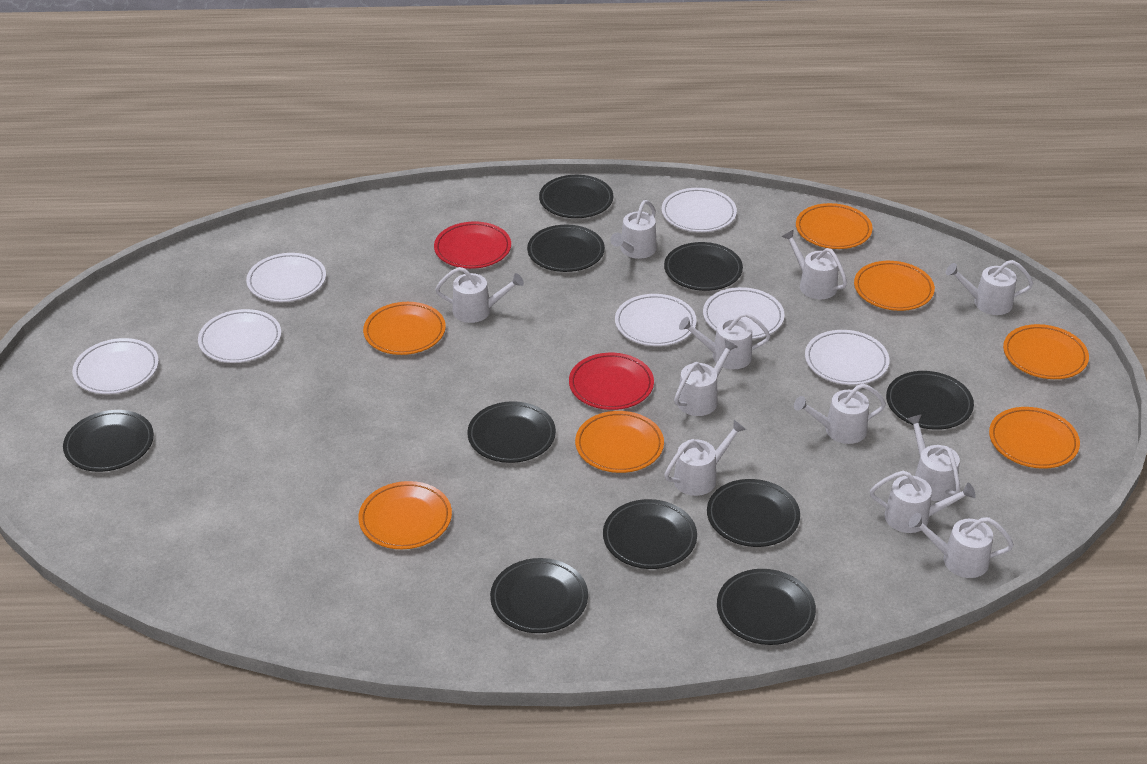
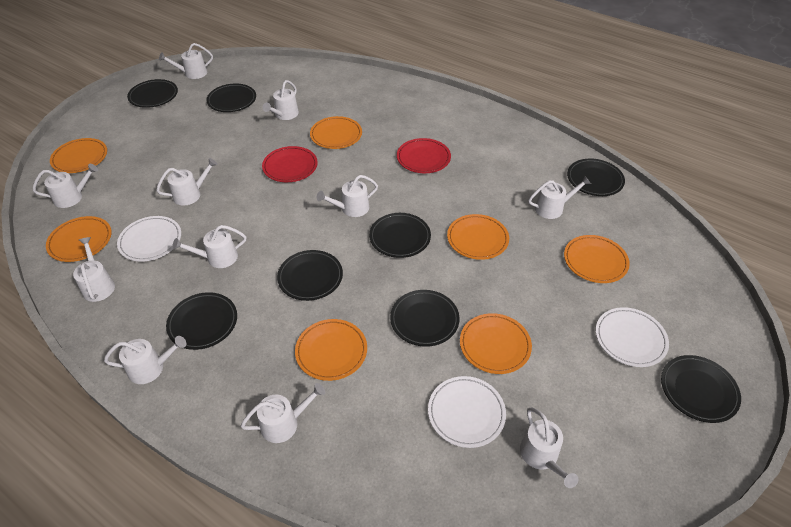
black plate: 10 -> 8
white plate: 7 -> 3

